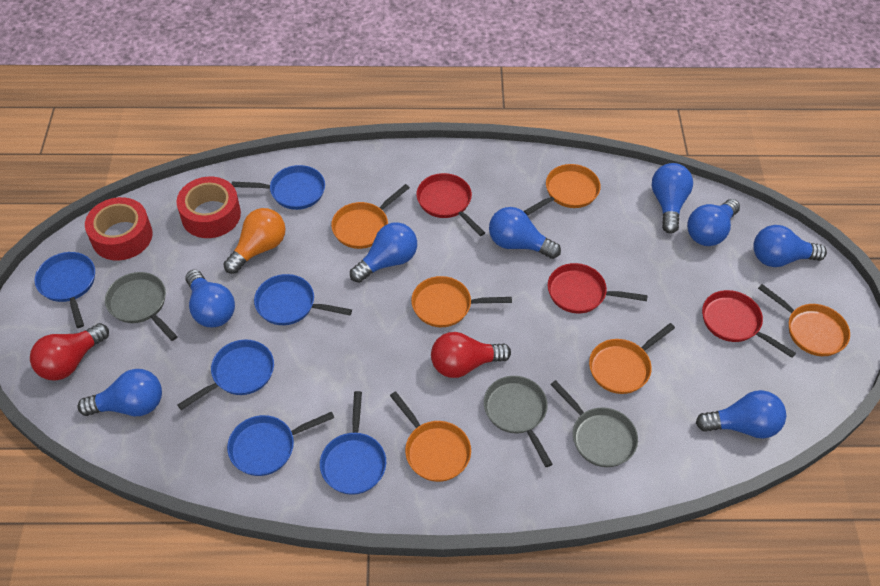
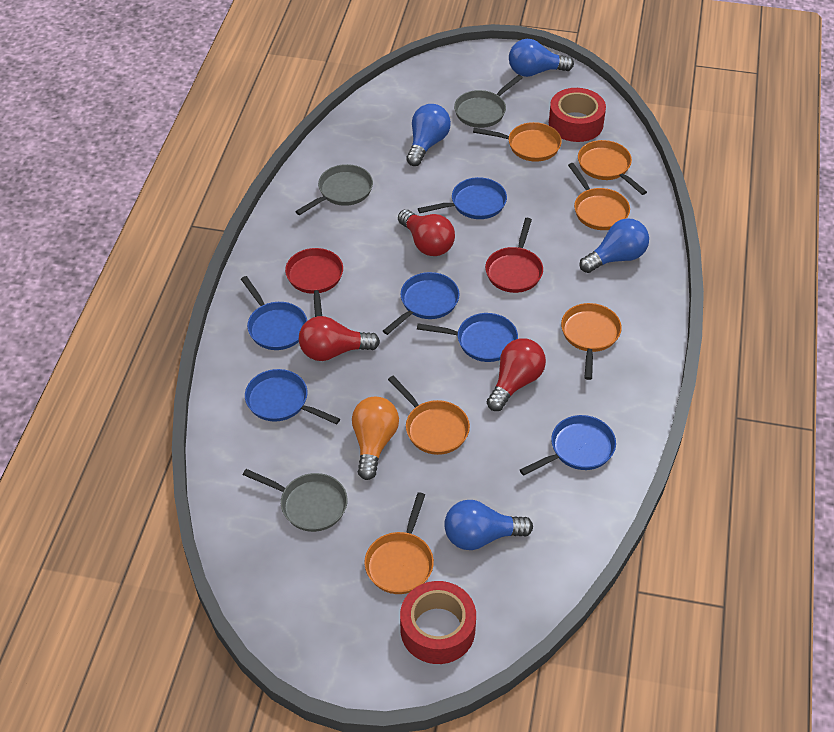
blue light bulb: 8 -> 4
red light bulb: 2 -> 3
red pan: 3 -> 2

